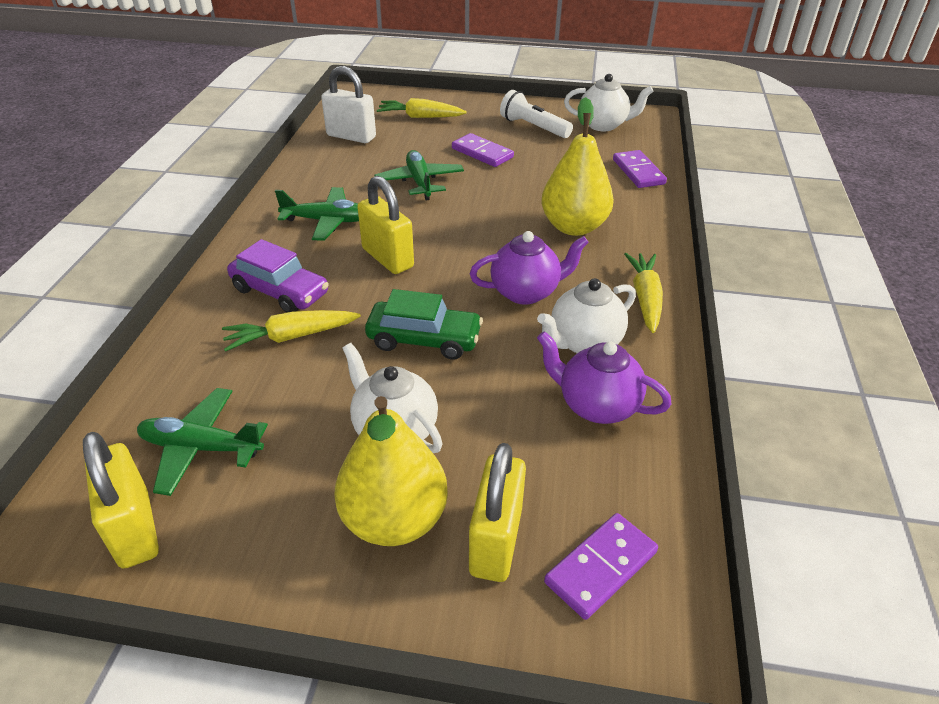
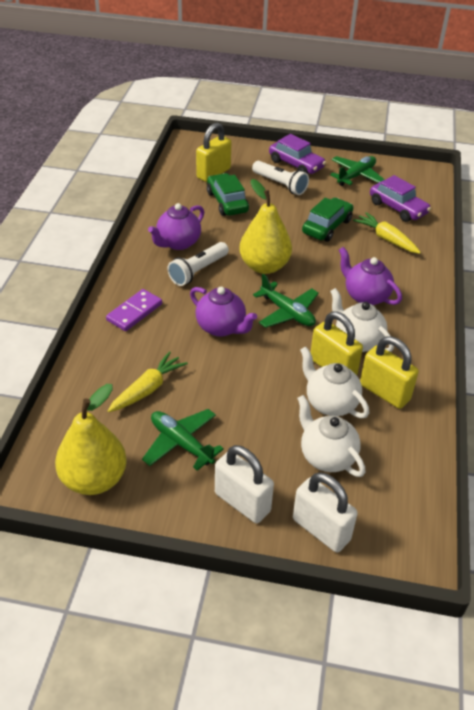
green car: 1 -> 2
purple car: 1 -> 2
purple domino: 3 -> 1
purple teapot: 2 -> 3
white flashlight: 1 -> 2
white padlock: 1 -> 2
yellow carrot: 3 -> 2

